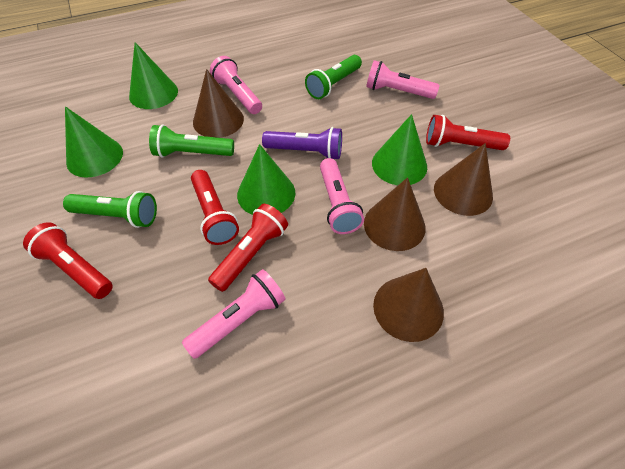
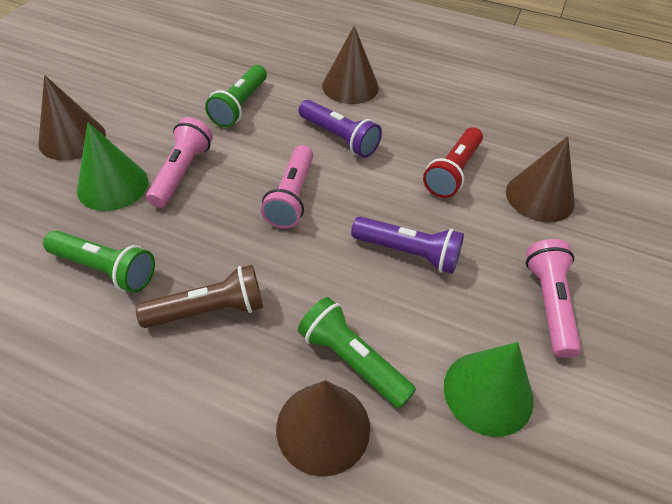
brown flashlight: 0 -> 1
green cone: 4 -> 2
pink flashlight: 4 -> 3
purple flashlight: 1 -> 2
red flashlight: 4 -> 1

